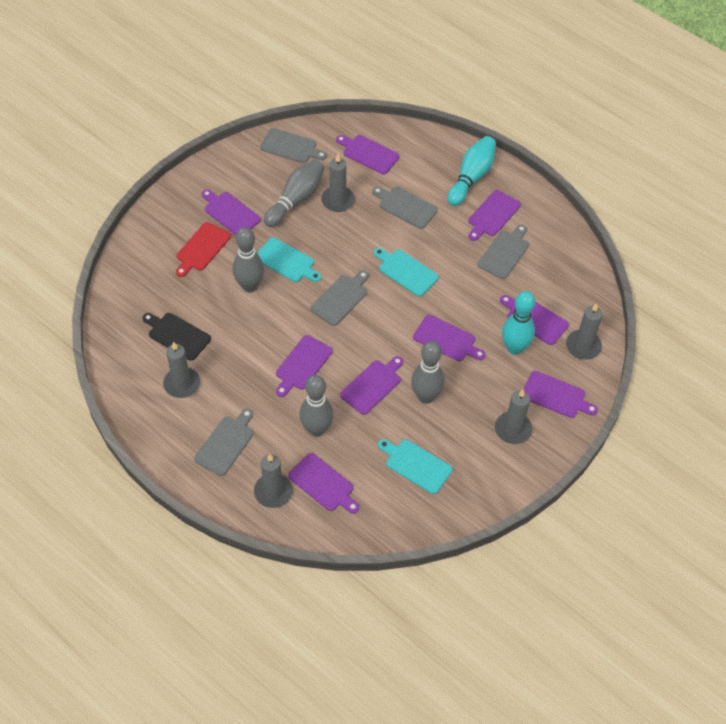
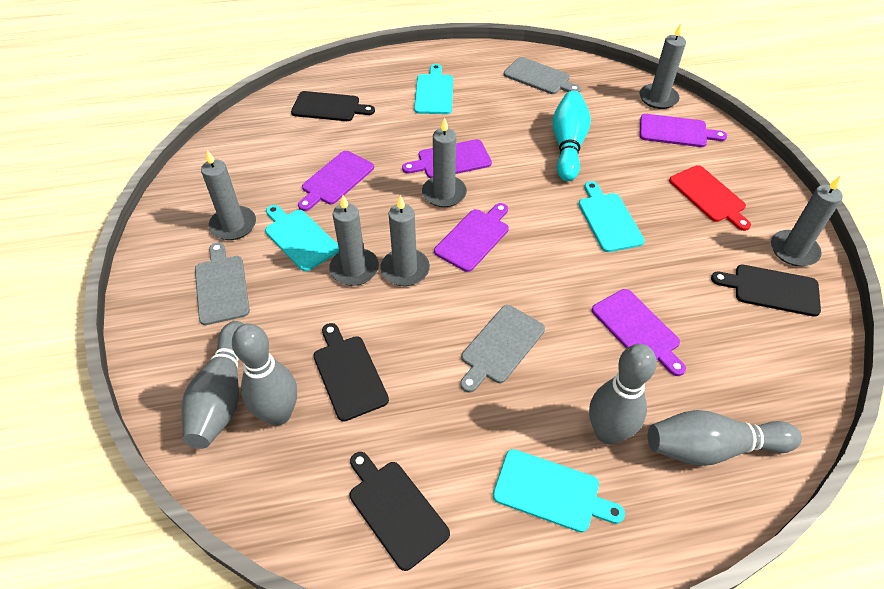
black cutting board: 1 -> 4
grey candle: 5 -> 6
grey cutting board: 5 -> 3
purple cutting board: 9 -> 5
turquoise bowling pin: 2 -> 1
turquoise cutting board: 3 -> 4

